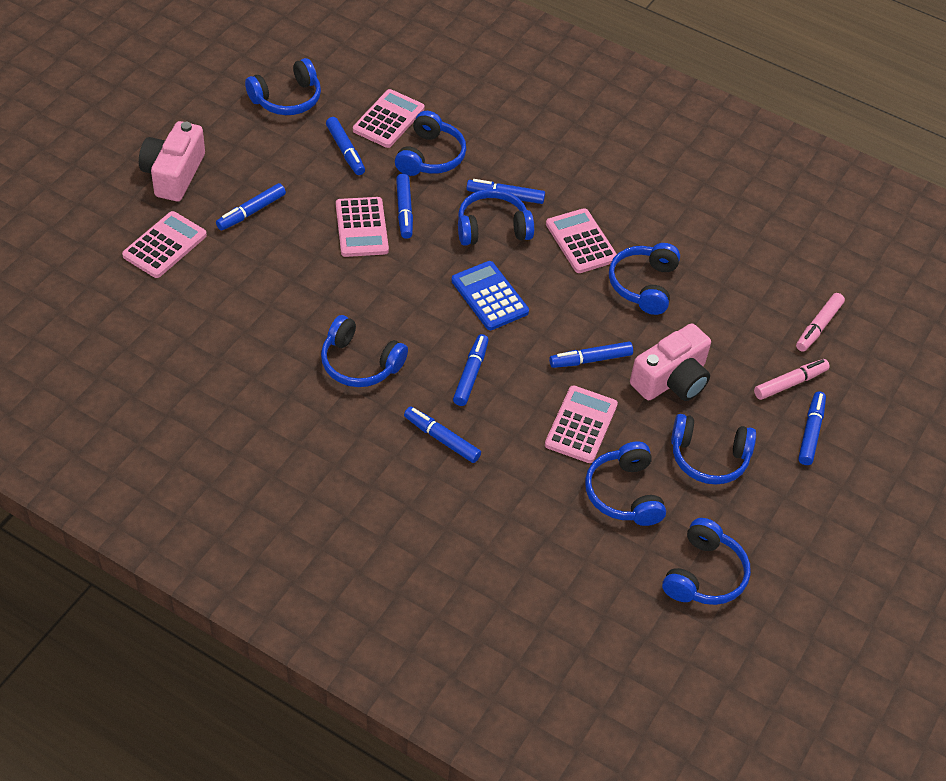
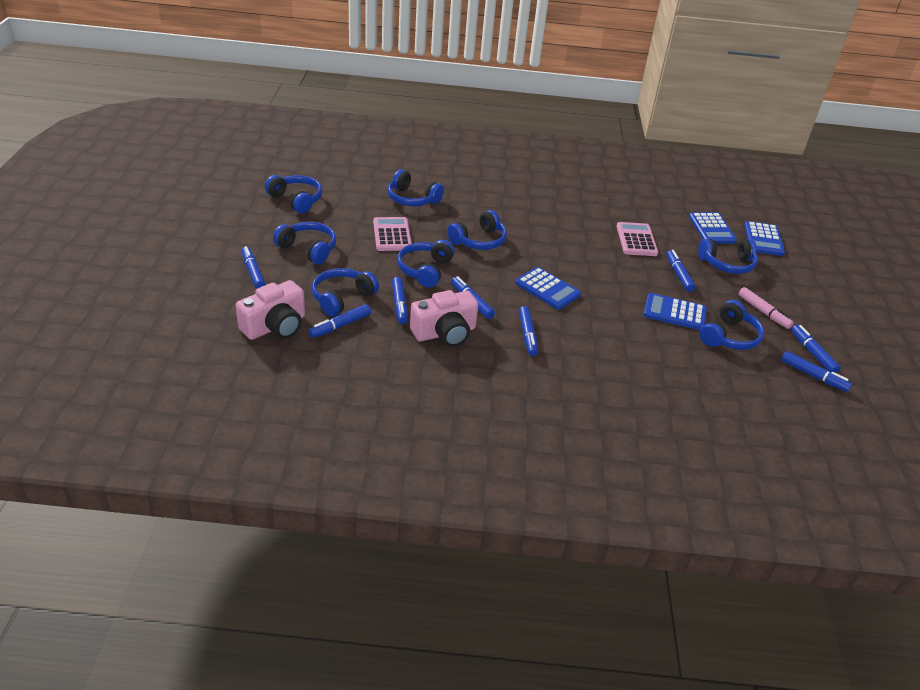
blue calculator: 1 -> 4
pink calculator: 5 -> 2
pink marker: 2 -> 1

